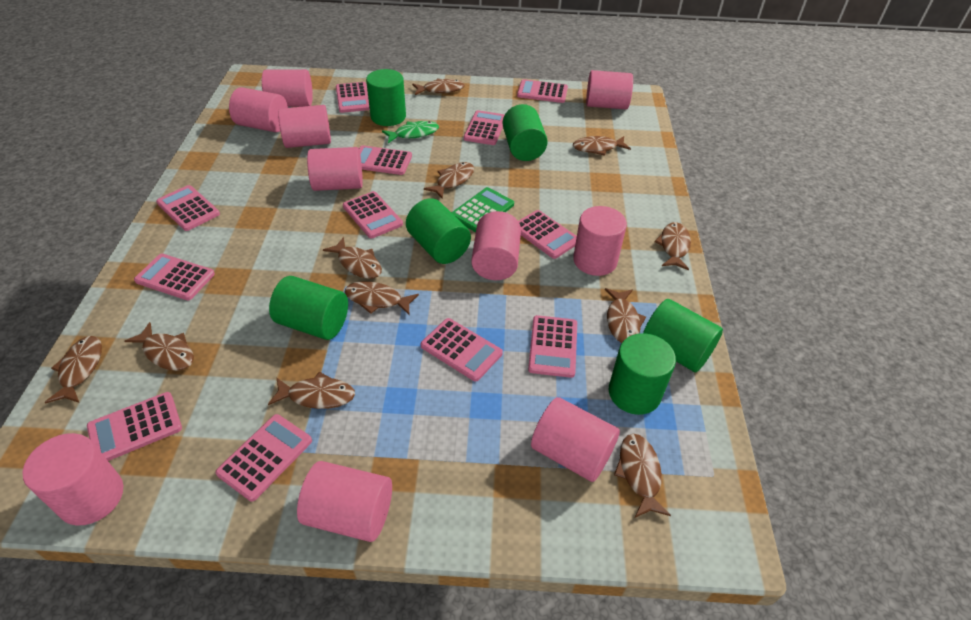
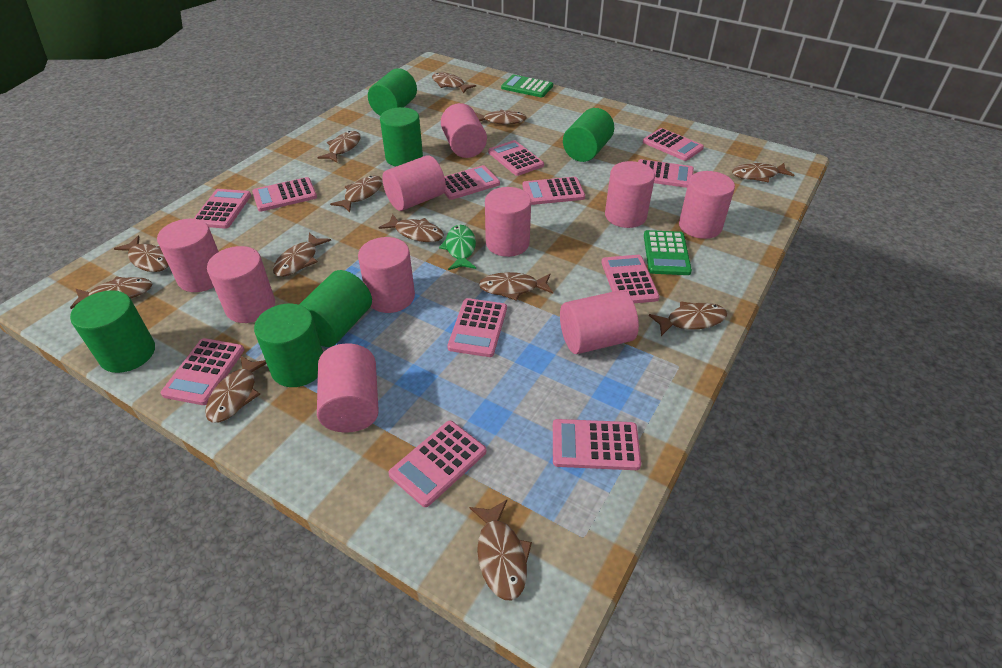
brown fish: 11 -> 13
green calculator: 1 -> 2

